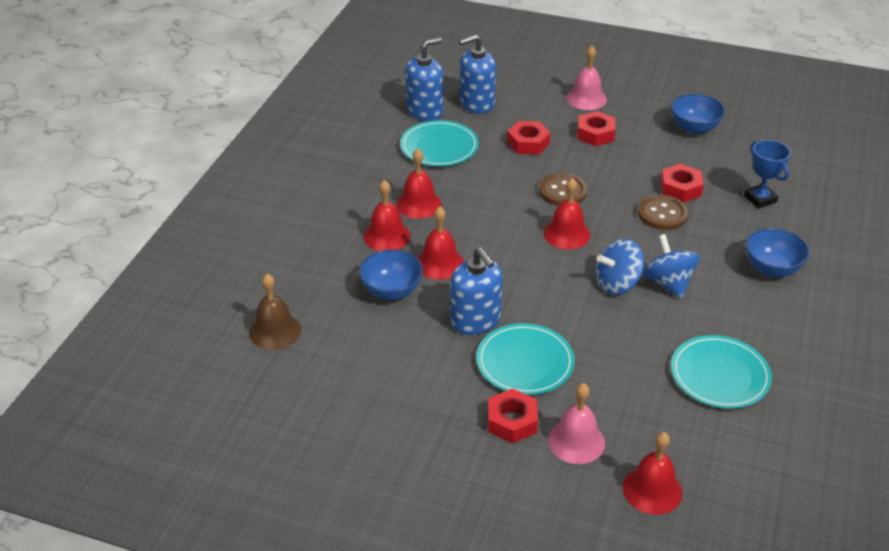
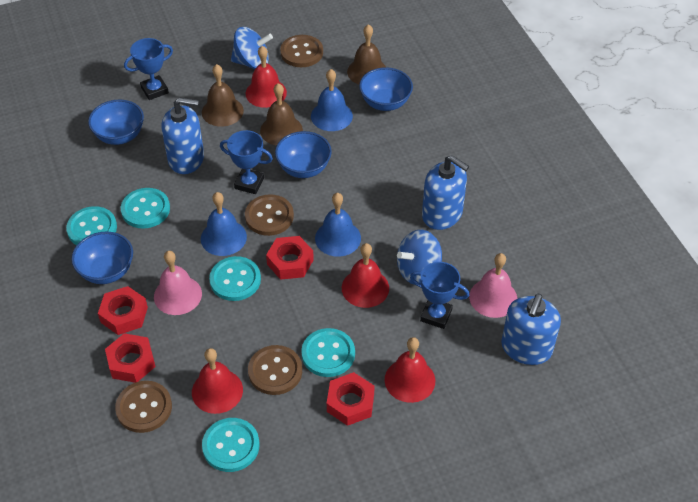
blue bell: 0 -> 3
blue bowl: 3 -> 4
blue trophy: 1 -> 3
brown bell: 1 -> 3
brown button: 2 -> 4
red bell: 5 -> 4
turquoise button: 0 -> 5
turquoise plate: 3 -> 0

